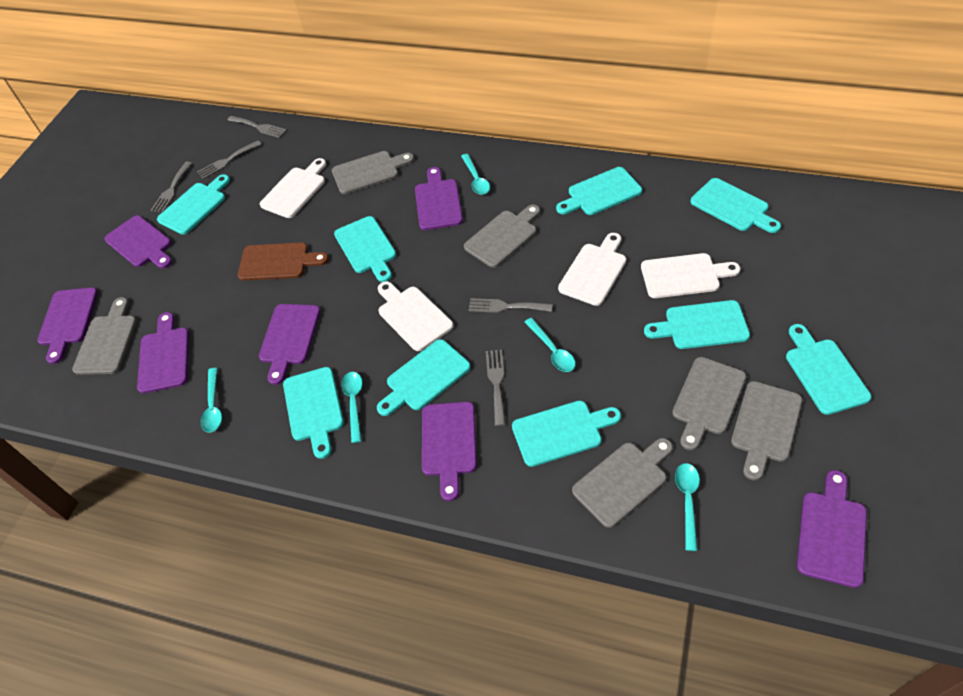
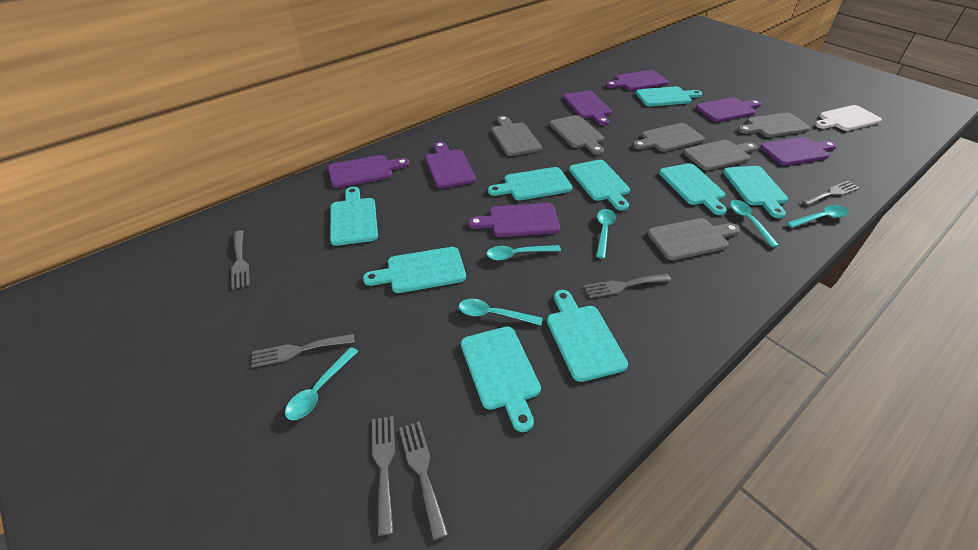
brown cutting board: 1 -> 0
grey fork: 5 -> 6
turquoise spoon: 5 -> 6
white cutting board: 4 -> 1

